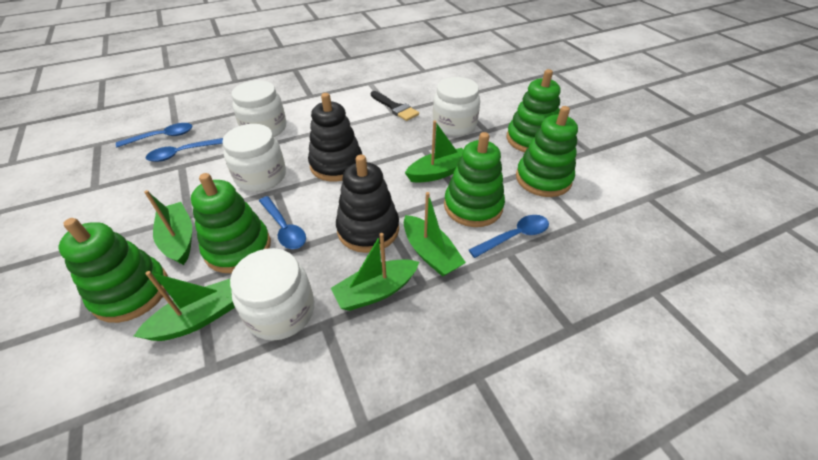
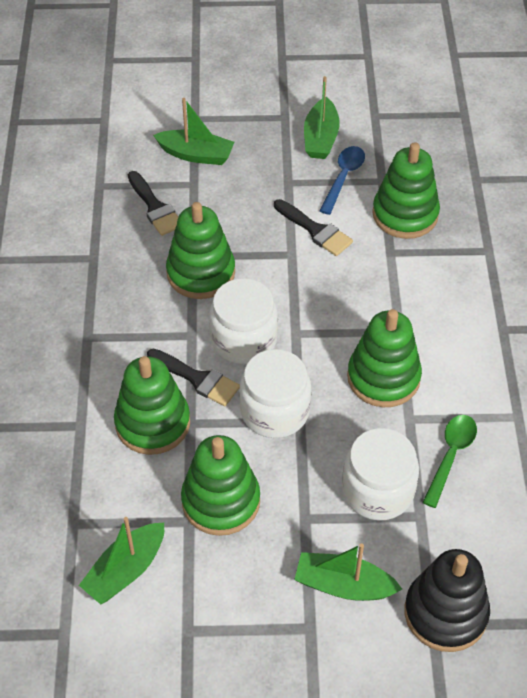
black brush: 1 -> 3
black stacking toy: 2 -> 1
blue spoon: 4 -> 1
green boat: 5 -> 4
green spoon: 0 -> 1
white jar: 4 -> 3

